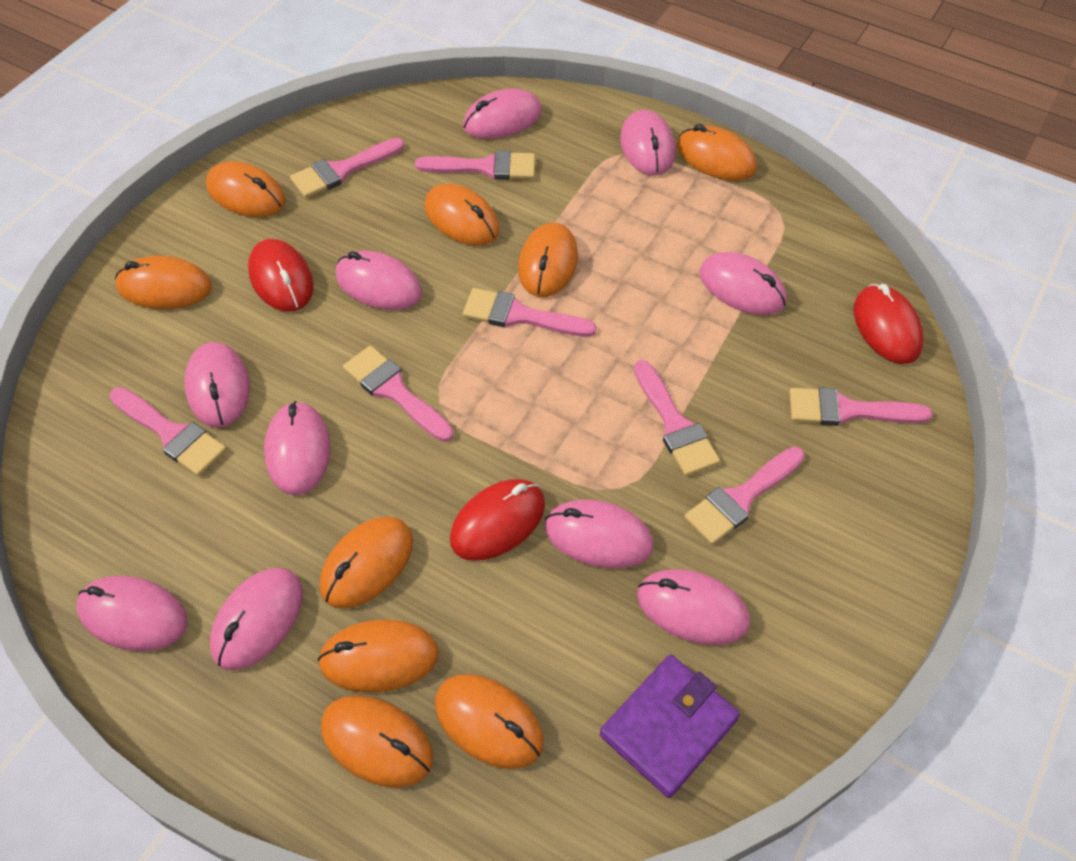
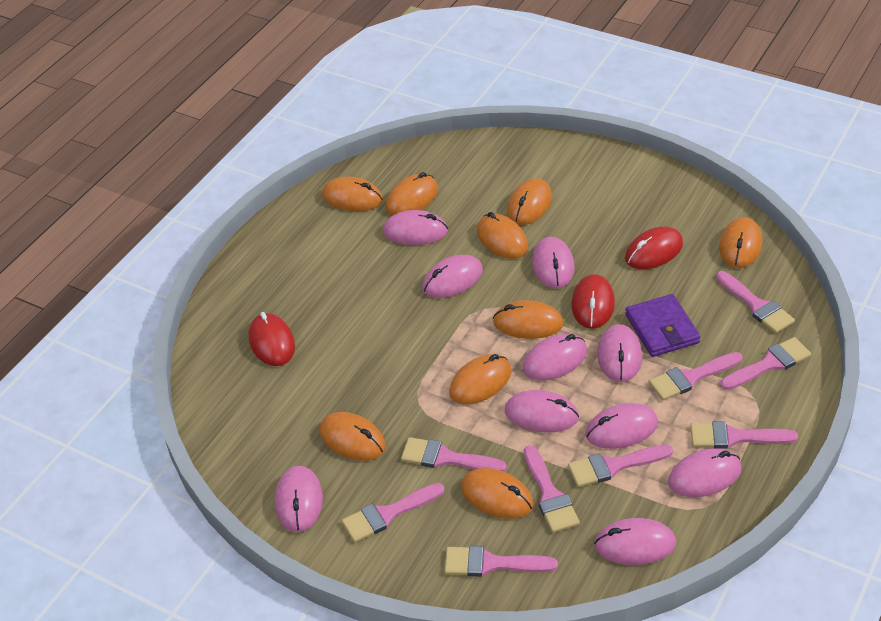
pink brush: 8 -> 9

